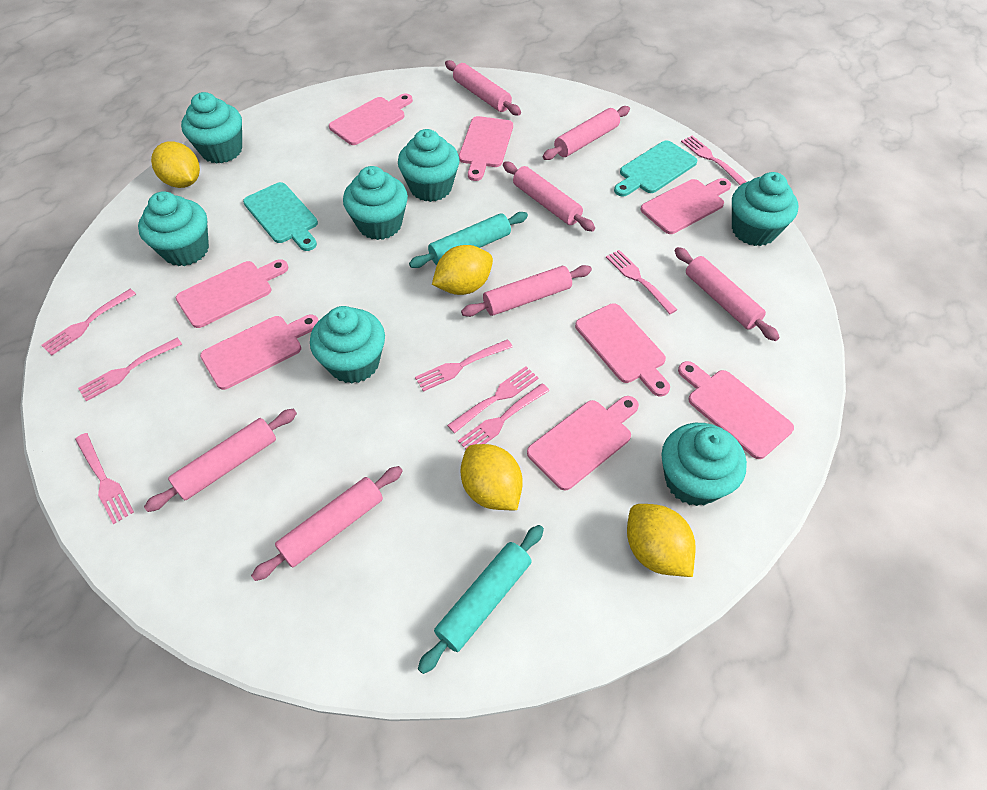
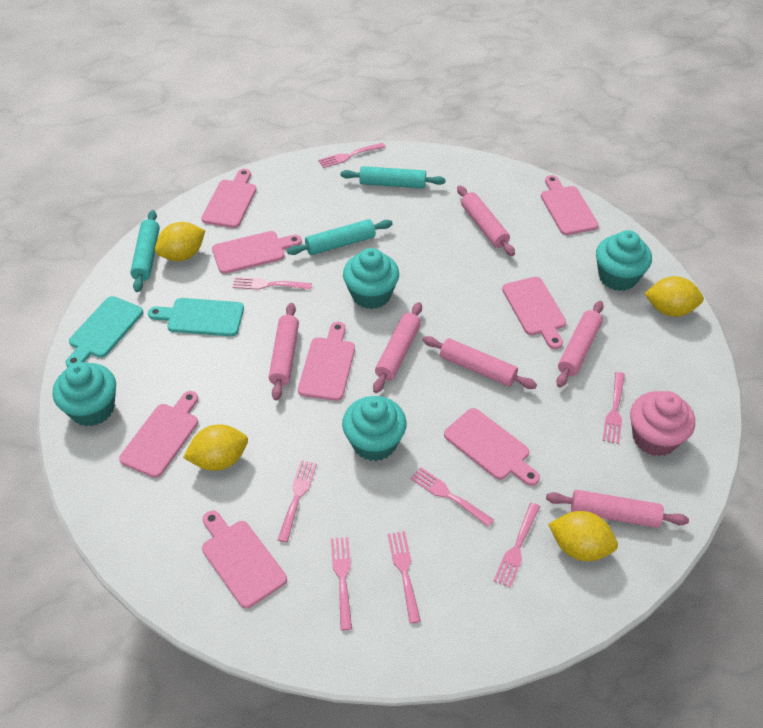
pink cupcake: 0 -> 1
pink rolling pin: 7 -> 6
turquoise cupcake: 7 -> 4
turquoise rolling pin: 2 -> 3

